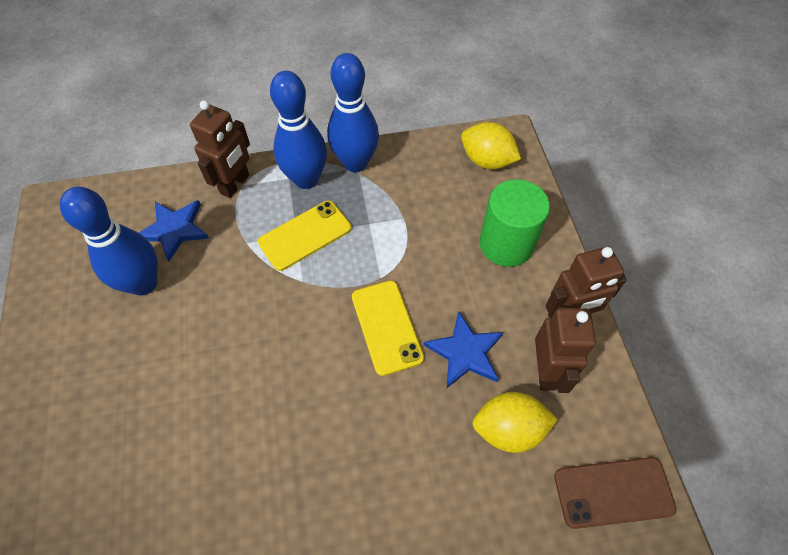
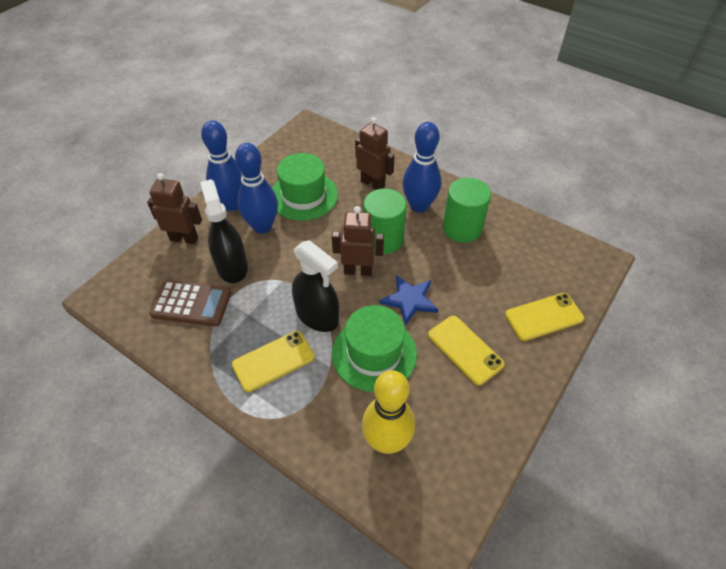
black spray bottle: 0 -> 2
blue star: 2 -> 1
brown calculator: 0 -> 1
brown phone: 1 -> 0
green cylinder: 1 -> 2
green hat: 0 -> 2
yellow bowling pin: 0 -> 1
yellow lemon: 2 -> 0
yellow phone: 2 -> 3

